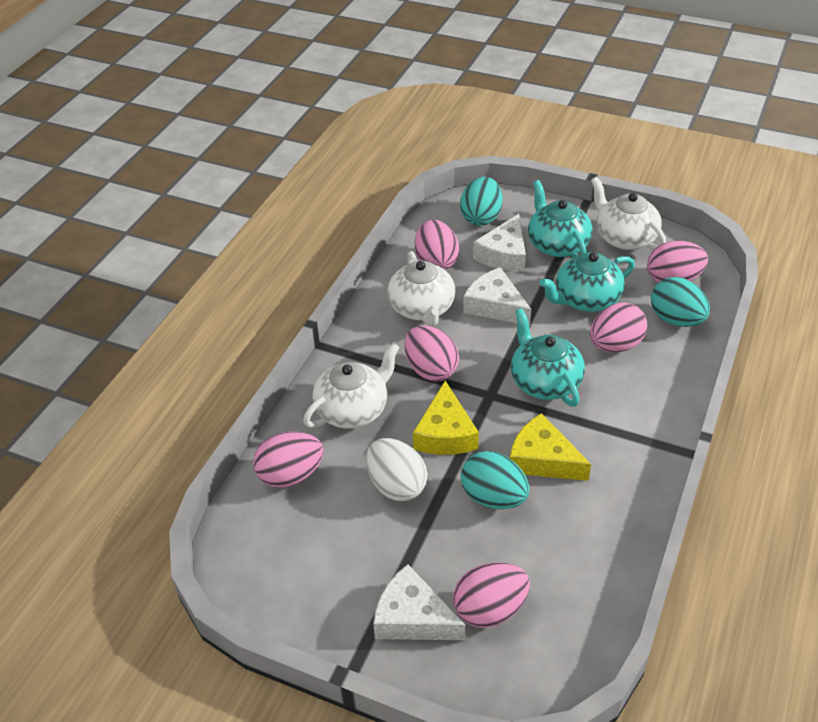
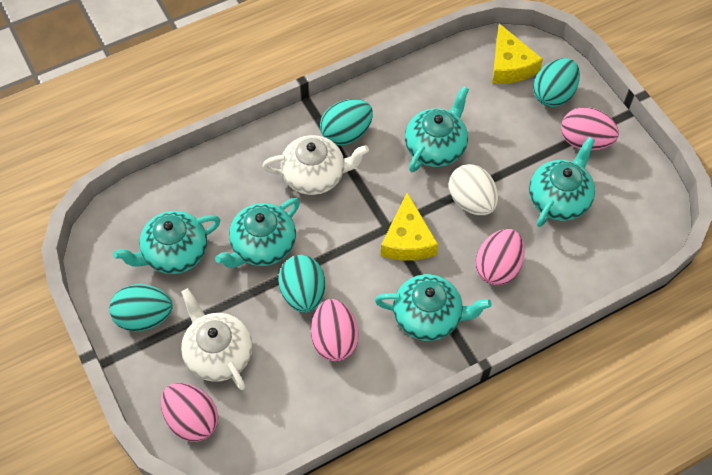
pink egg: 6 -> 4
turquoise egg: 3 -> 4
turquoise teapot: 3 -> 5
white cheese: 3 -> 0
white teapot: 3 -> 2

